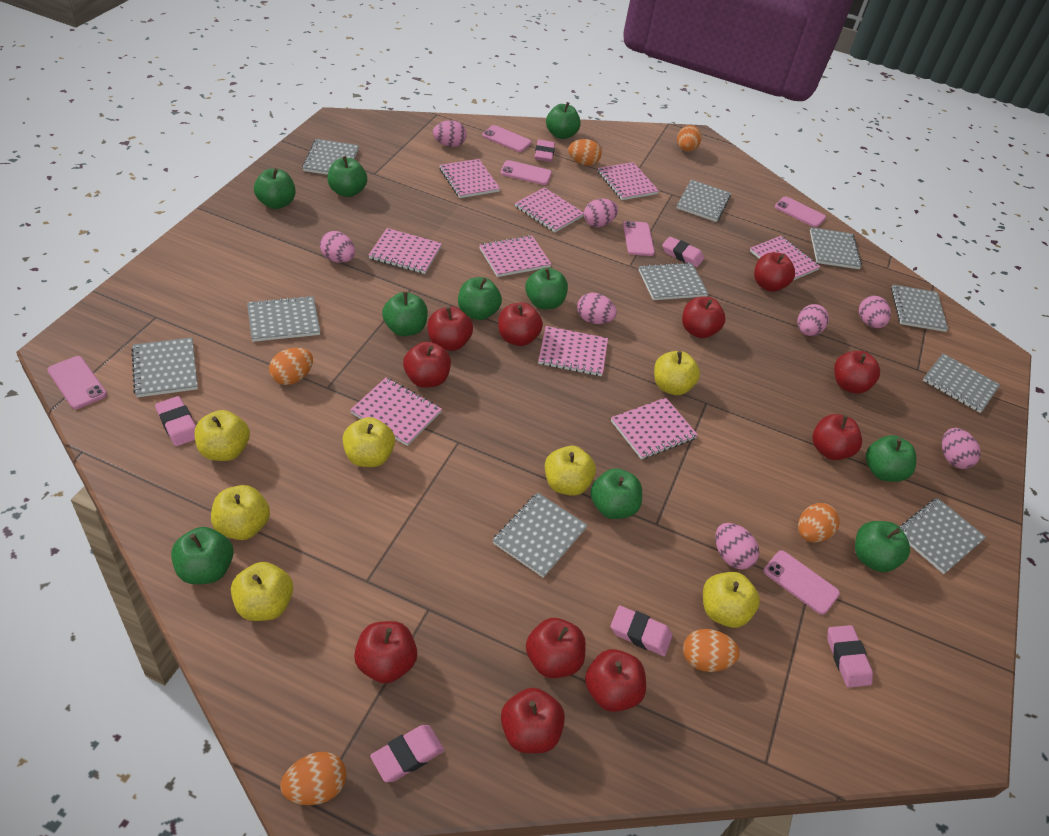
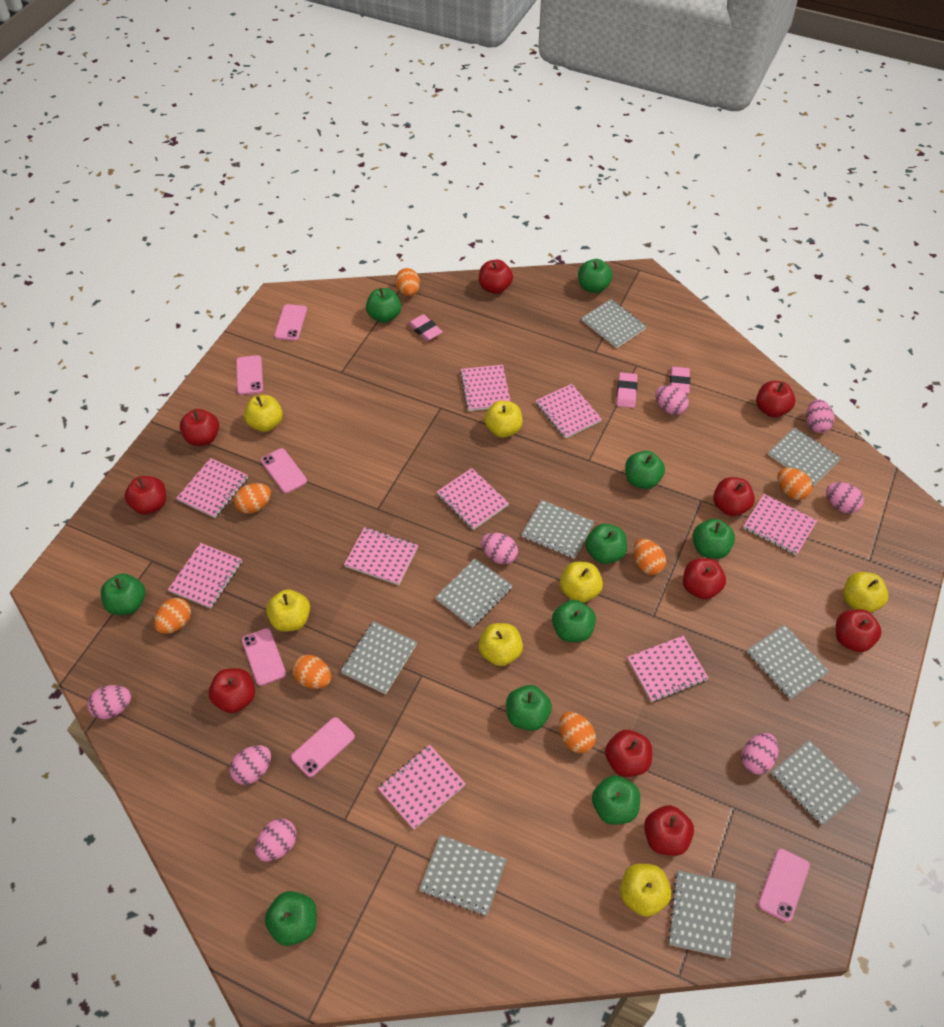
grey notebook: 10 -> 9
orange egg: 6 -> 7
pink eraser: 6 -> 3
red apple: 11 -> 10

